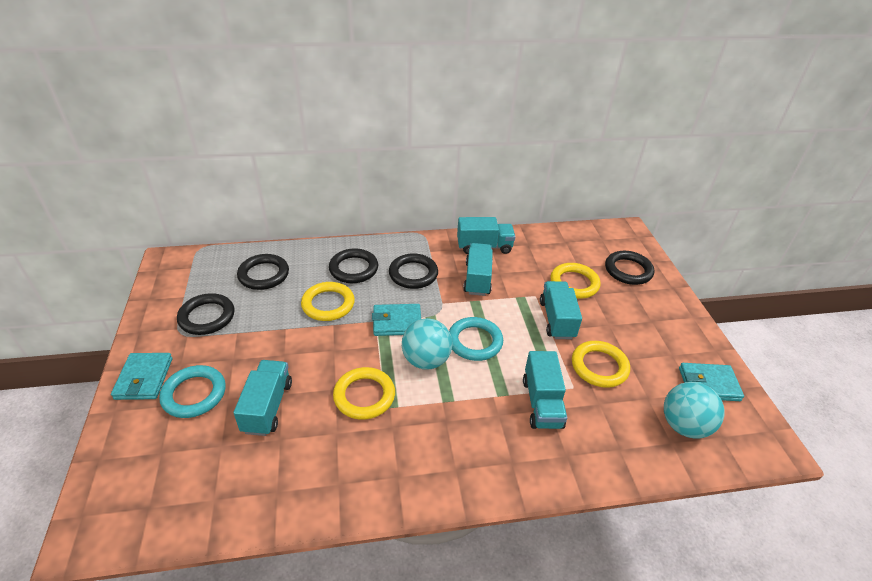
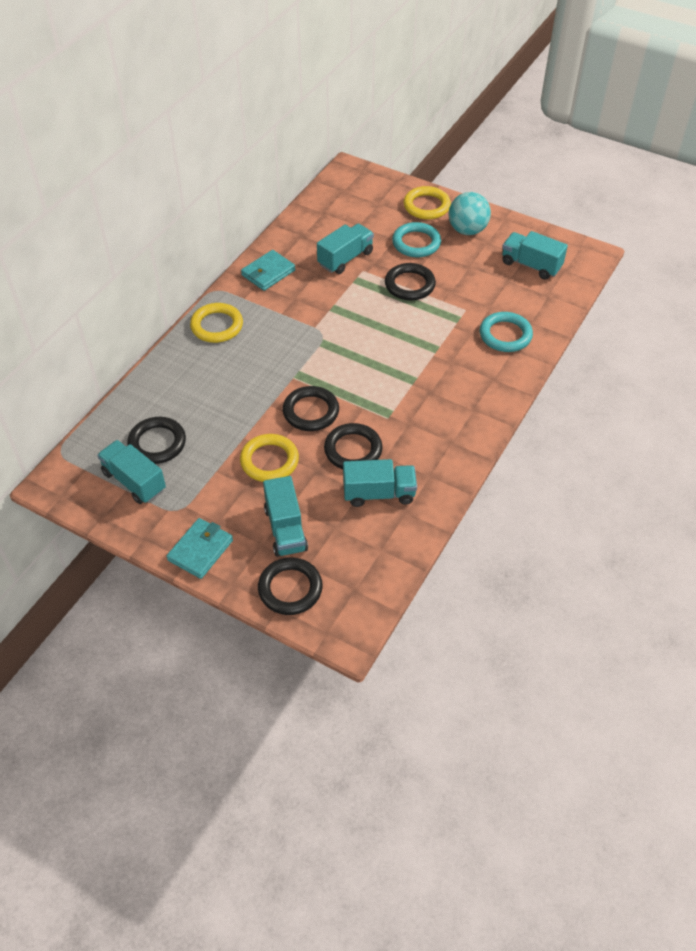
turquoise ball: 2 -> 1
turquoise wallet: 3 -> 2
yellow ring: 4 -> 3

